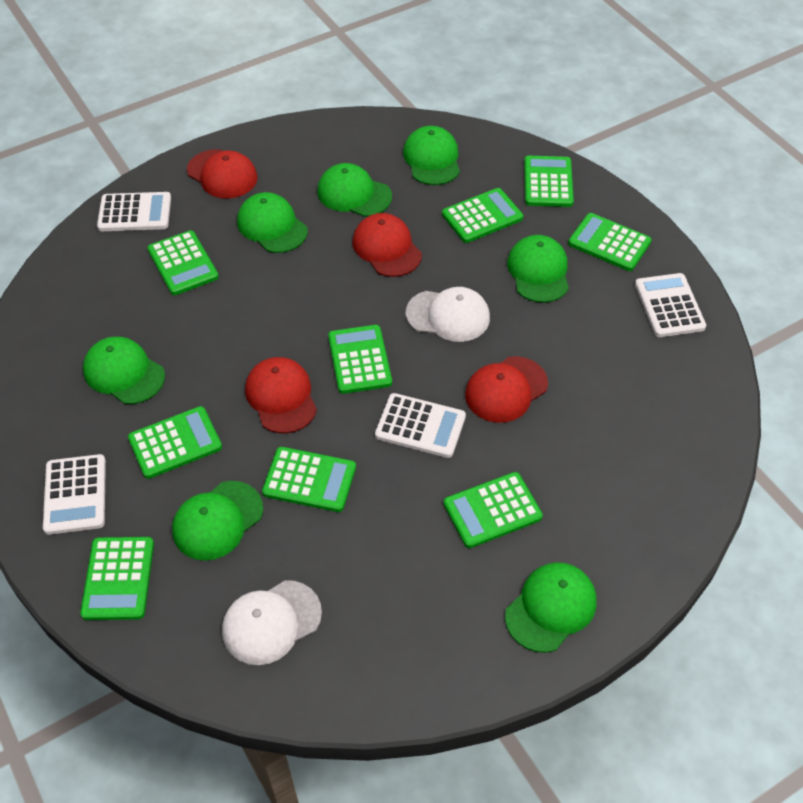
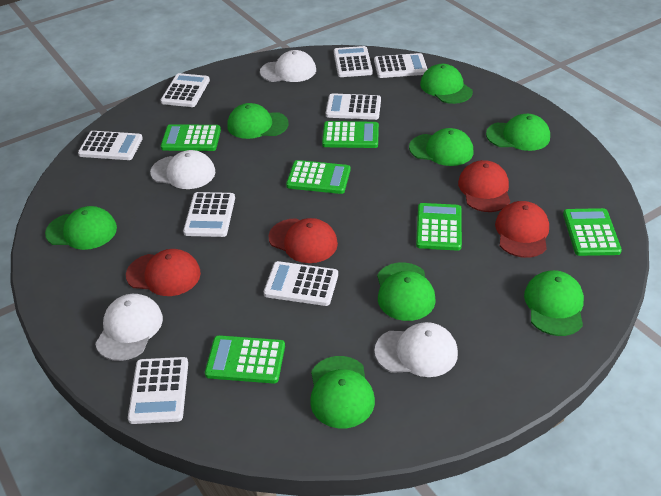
green calculator: 9 -> 6
green cap: 7 -> 8
white calculator: 4 -> 8
white cap: 2 -> 4

